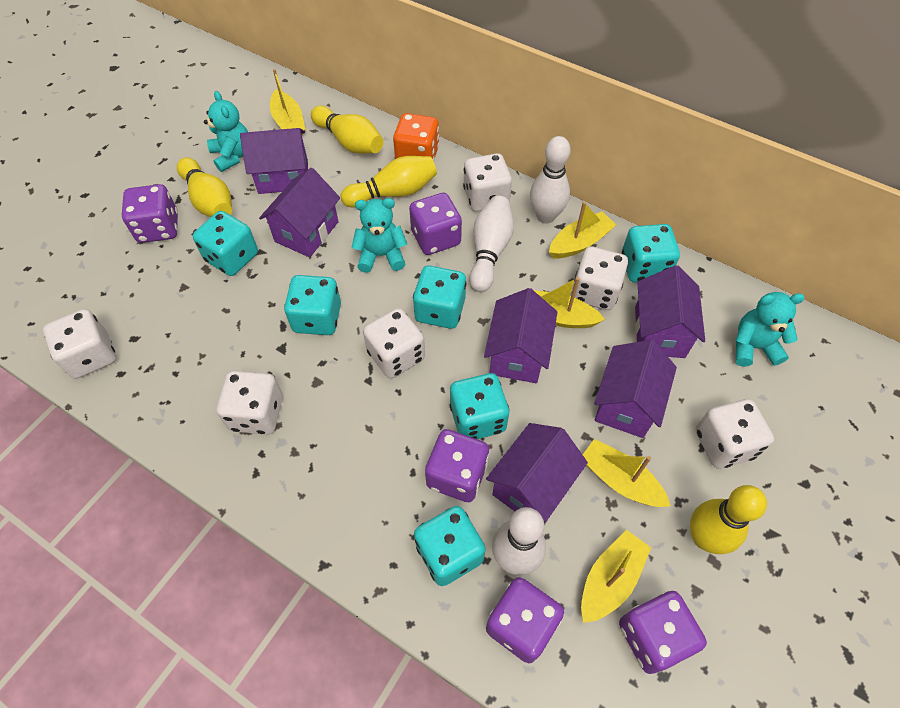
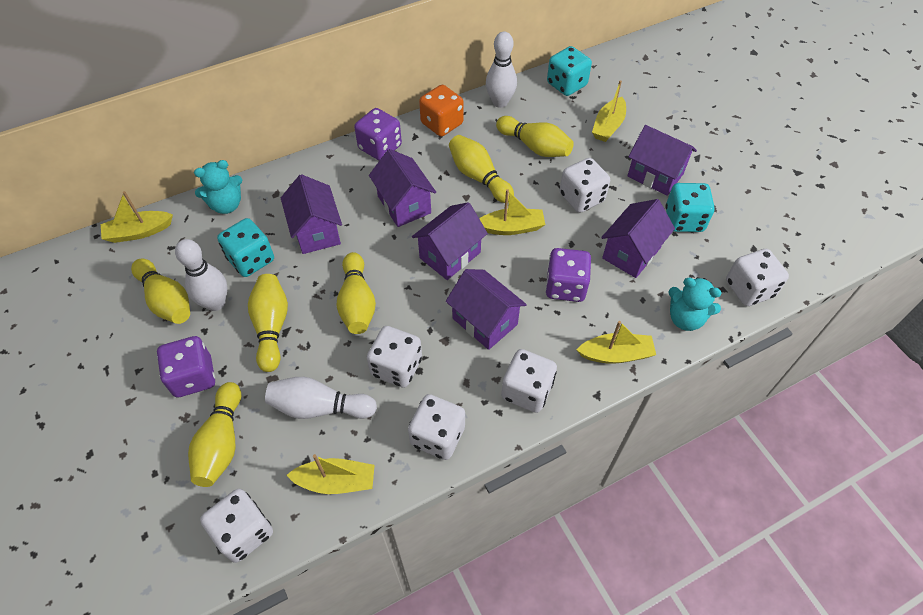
purple dice: 5 -> 3
turquoise dice: 6 -> 3
turquoise teddy bear: 3 -> 2
yellow bowling pin: 4 -> 6

